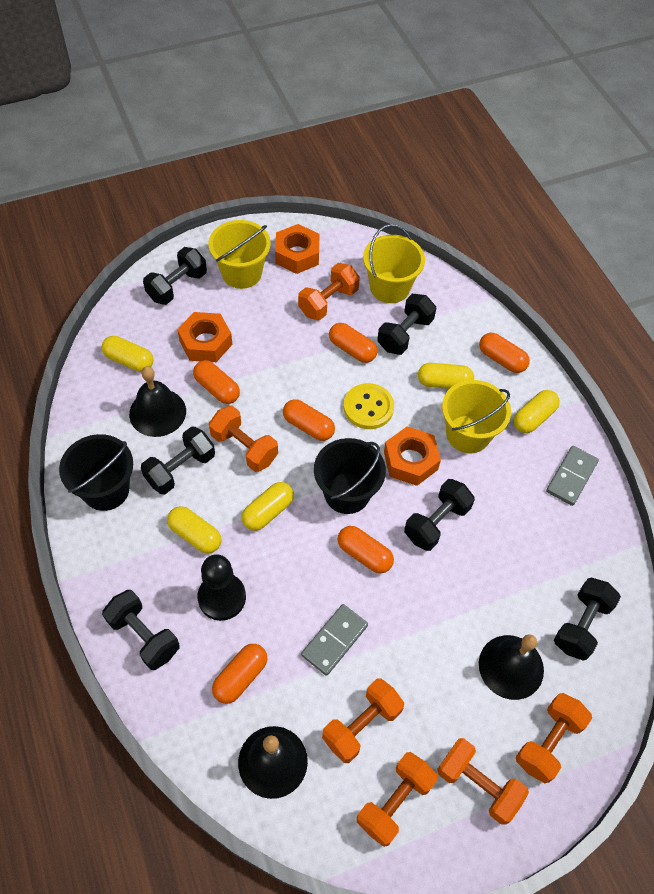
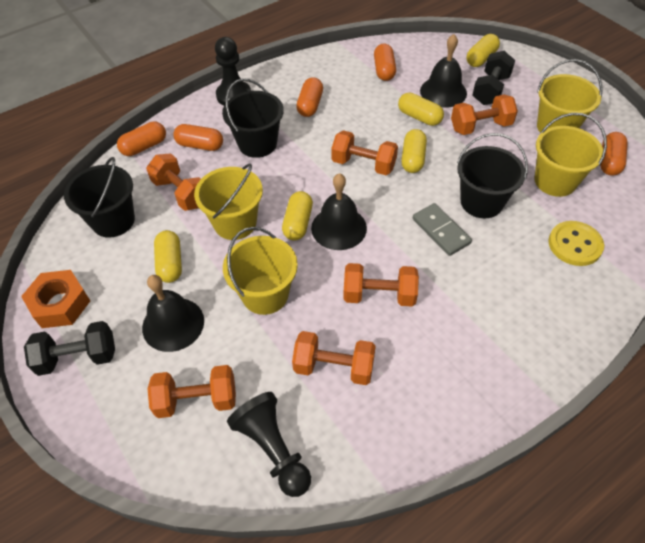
black bucket: 2 -> 3
black dumbbell: 6 -> 2
black pawn: 1 -> 2
grey domino: 2 -> 1
orange capsule: 6 -> 5
orange nut: 3 -> 1
yellow bucket: 3 -> 4

